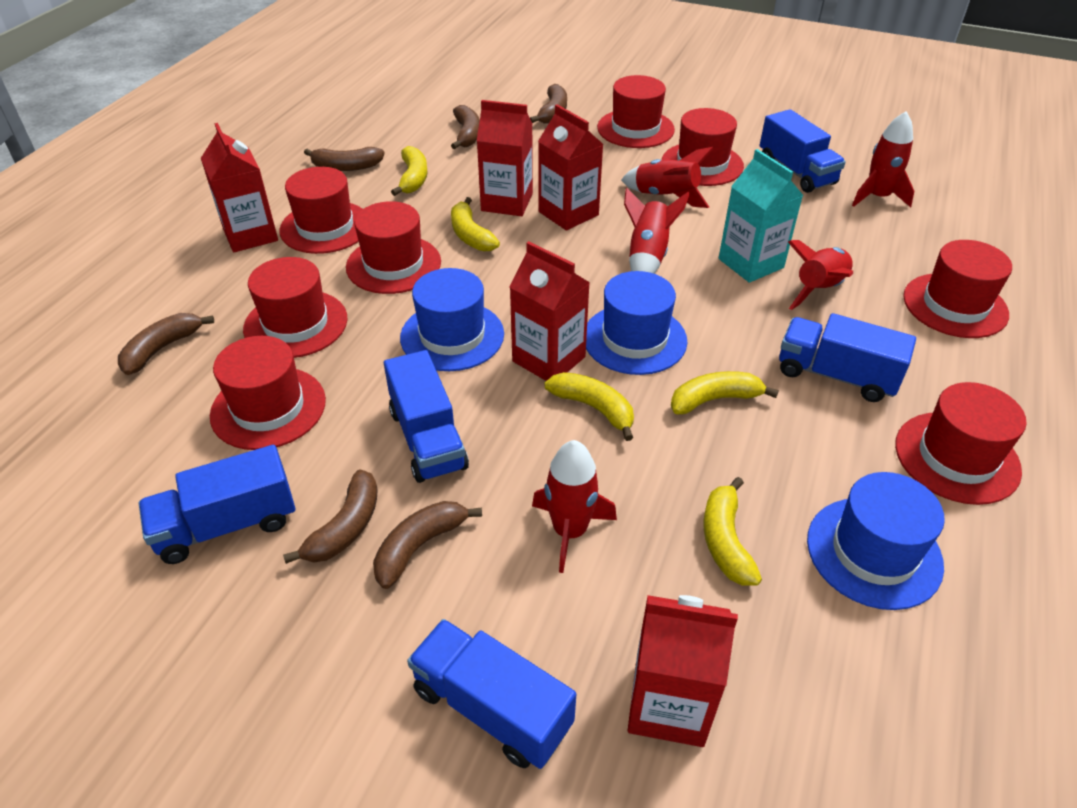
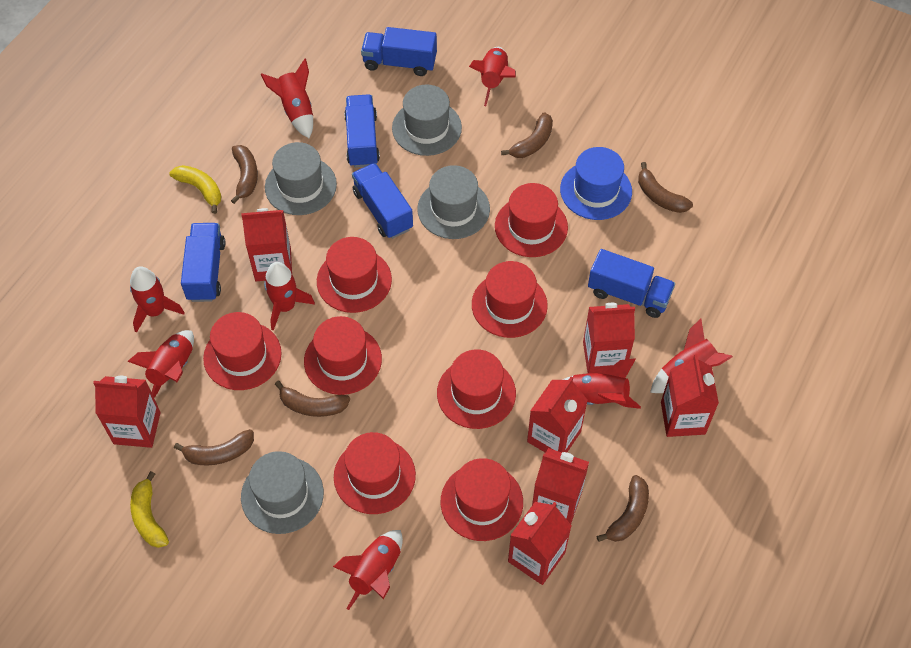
blue hat: 3 -> 1
grey hat: 0 -> 4
red carton: 5 -> 7
red rocket: 5 -> 8
turquoise carton: 1 -> 0
yellow banana: 5 -> 2

